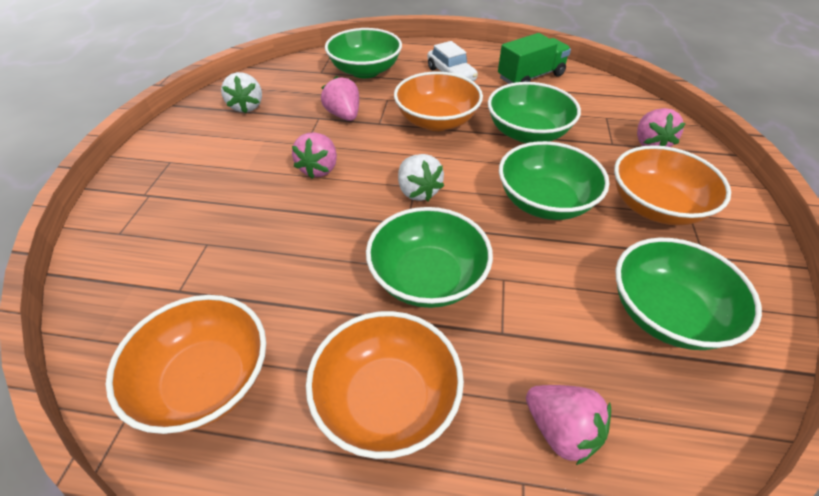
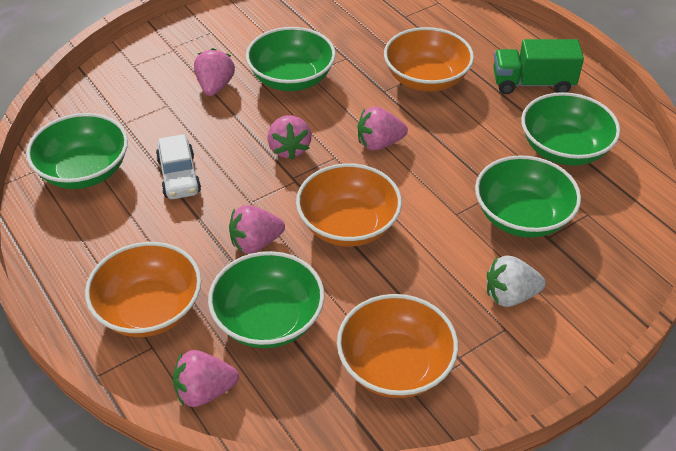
pink strawberry: 4 -> 5
white strawberry: 2 -> 1

